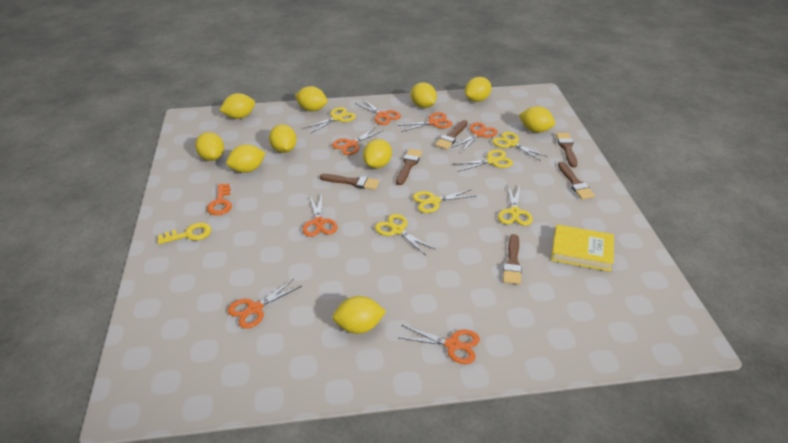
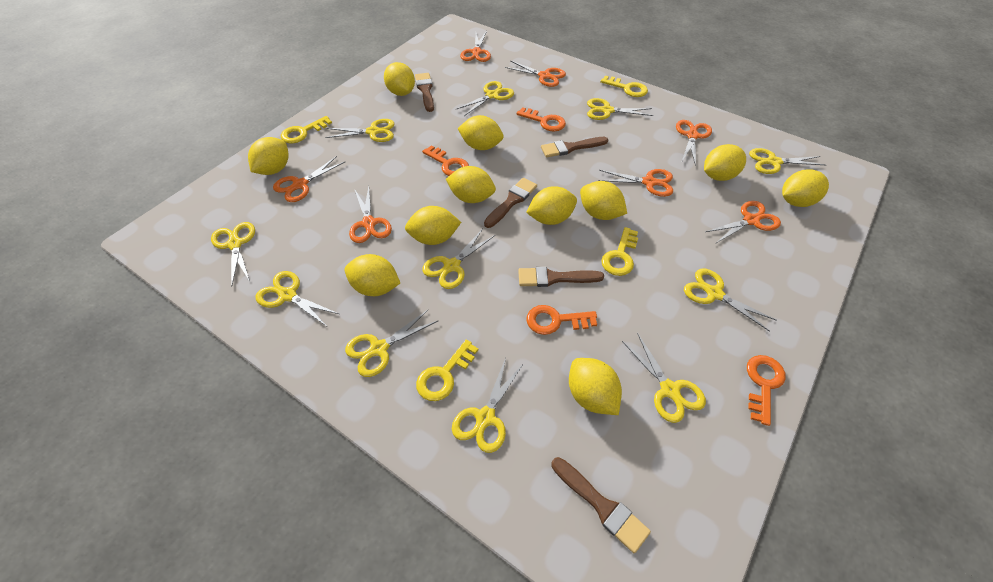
brown brush: 6 -> 5
orange key: 1 -> 4
yellow book: 1 -> 0
yellow key: 1 -> 4
yellow lemon: 10 -> 11
yellow scissors: 6 -> 11

